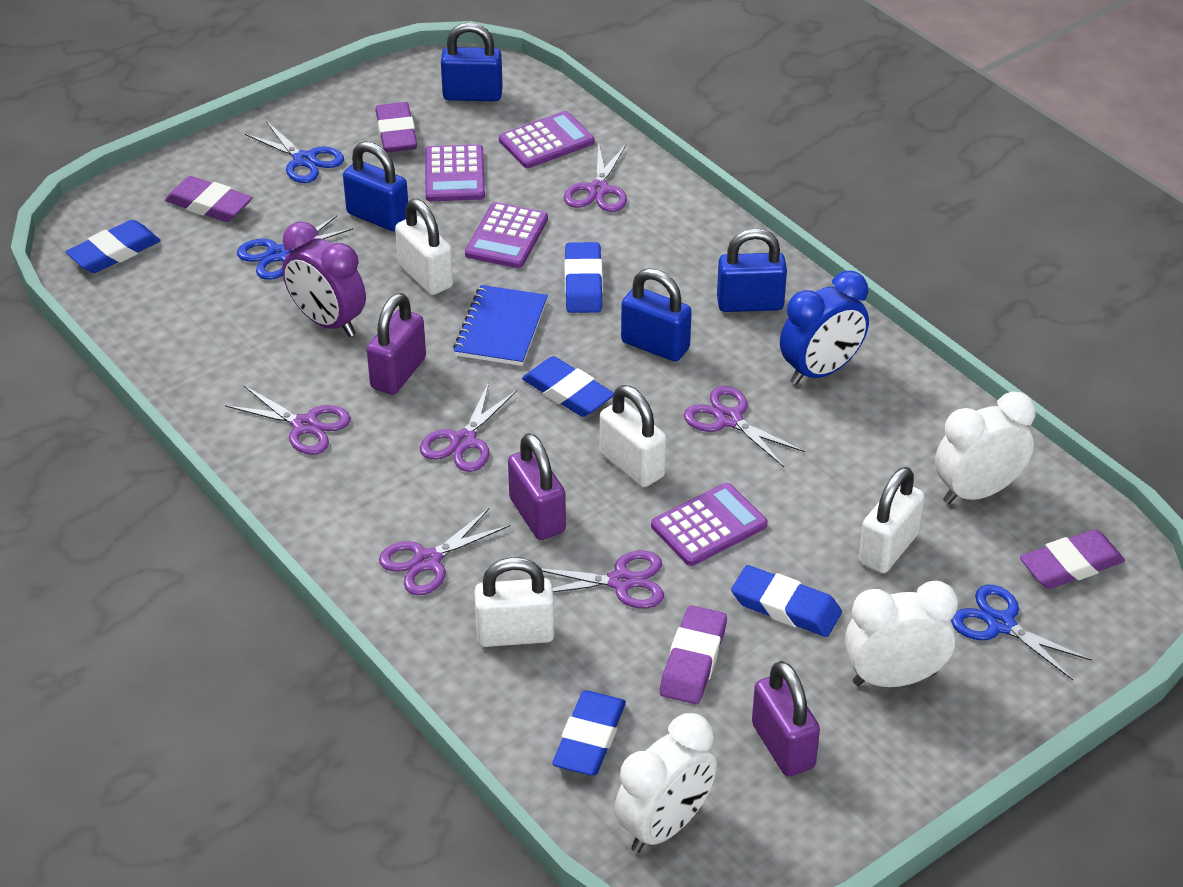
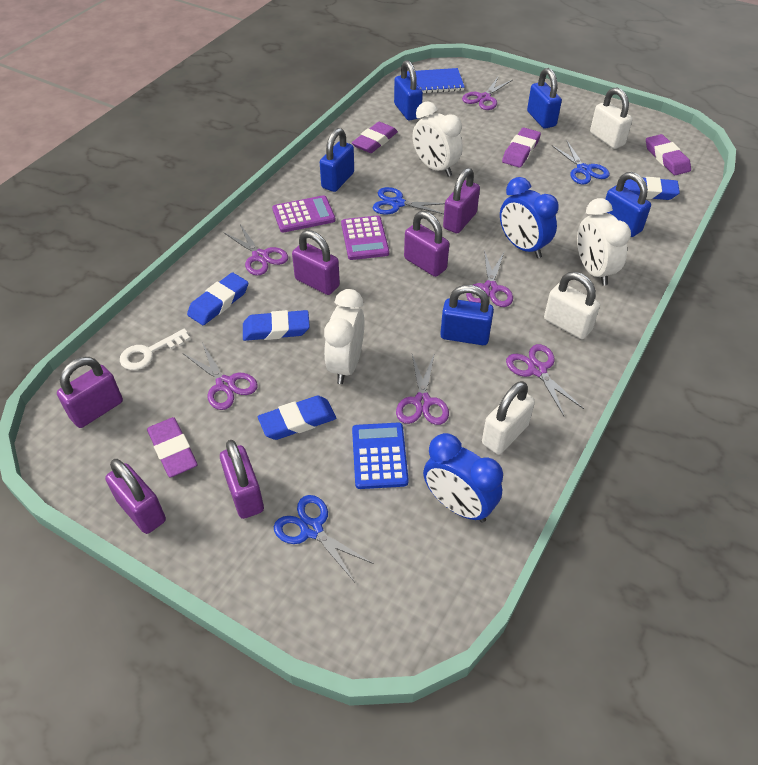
blue calculator: 0 -> 1
blue clock: 1 -> 2
blue eraser: 5 -> 4
blue padlock: 4 -> 5
purple calculator: 4 -> 2
purple clock: 1 -> 0
purple padlock: 3 -> 6
white key: 0 -> 1
white padlock: 4 -> 3

